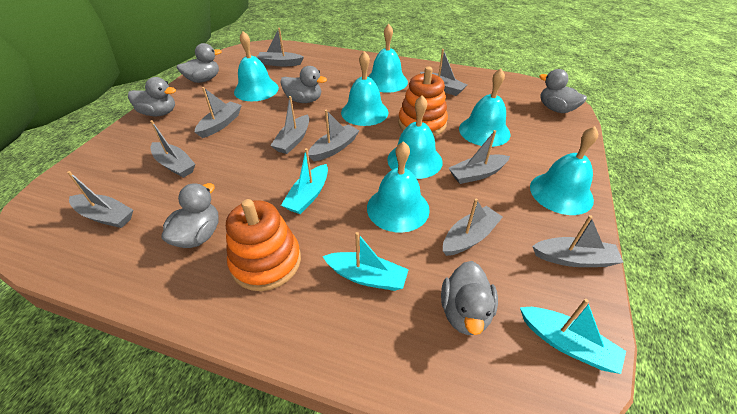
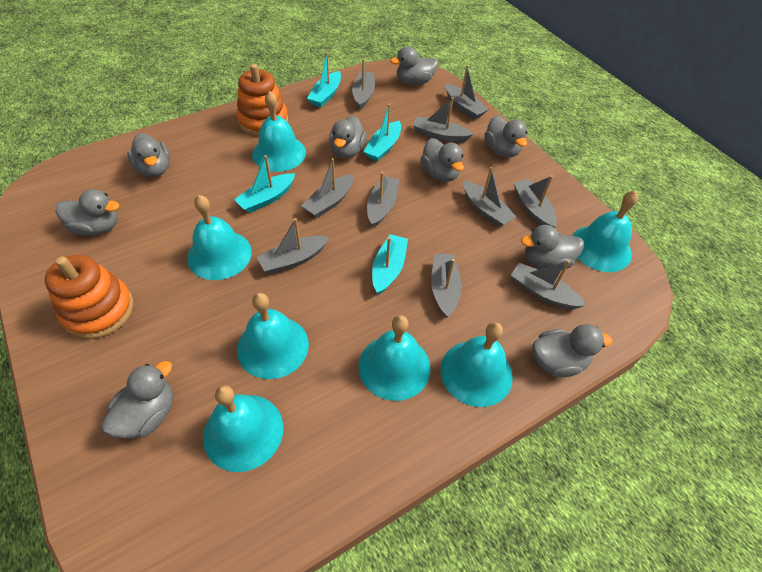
grey duck: 6 -> 9
turquoise boat: 3 -> 4

